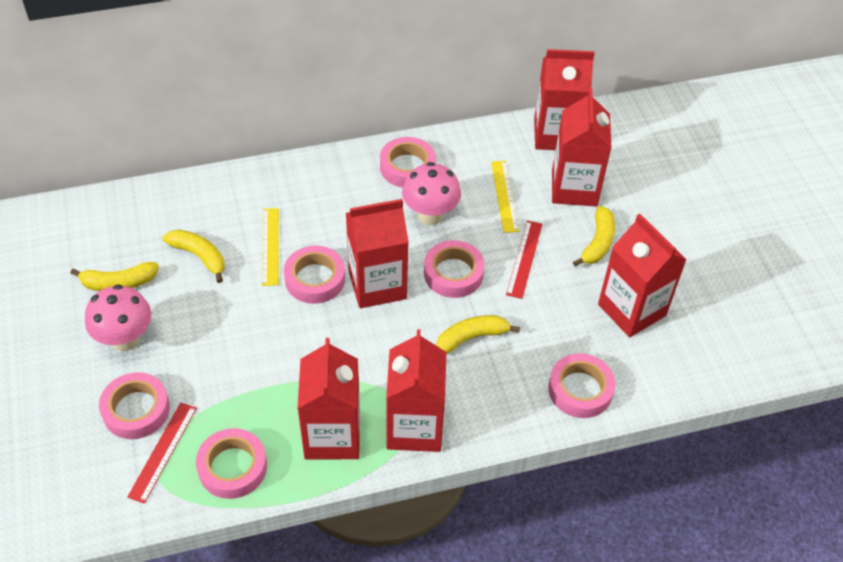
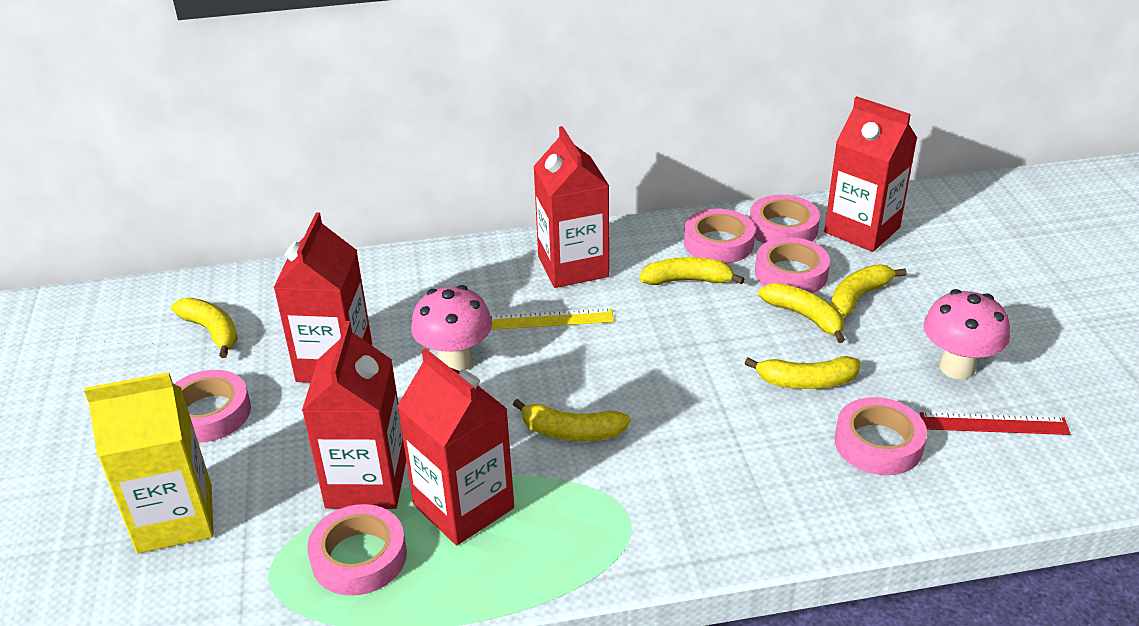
red carton: 6 -> 5
red ruler: 2 -> 1
yellow banana: 4 -> 6
yellow carton: 0 -> 1
yellow ruler: 2 -> 1

